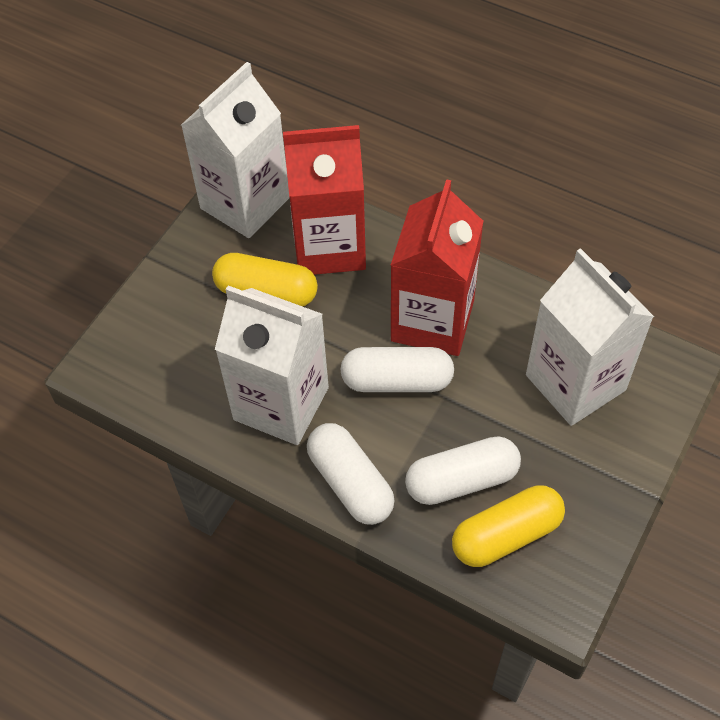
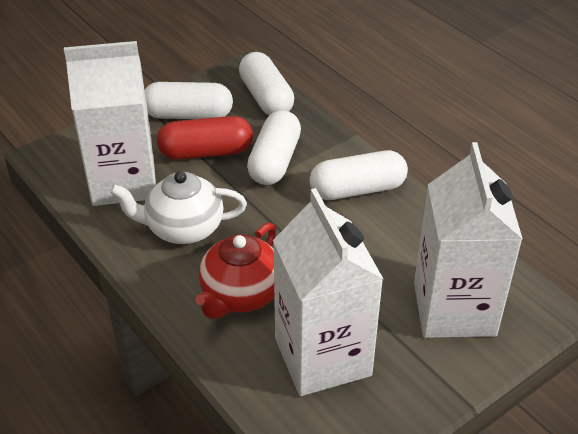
red capsule: 0 -> 1
red carton: 2 -> 0
red teapot: 0 -> 1
white capsule: 3 -> 4
white teapot: 0 -> 1
yellow capsule: 2 -> 0

